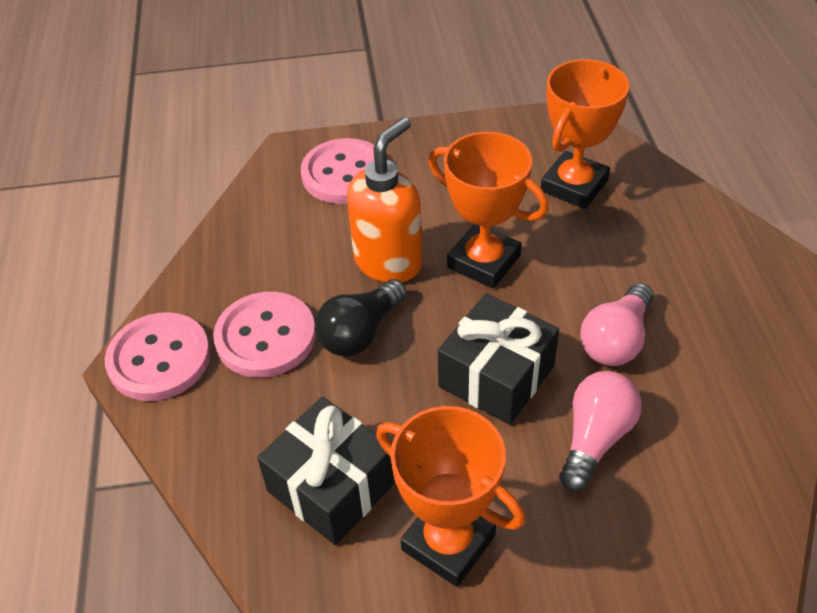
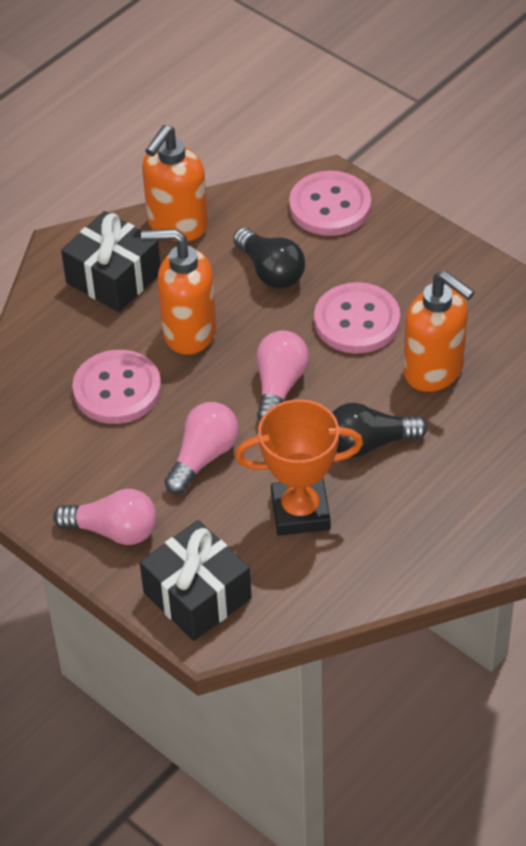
black light bulb: 1 -> 2
orange soap dispenser: 1 -> 3
orange trophy: 3 -> 1
pink light bulb: 2 -> 3

